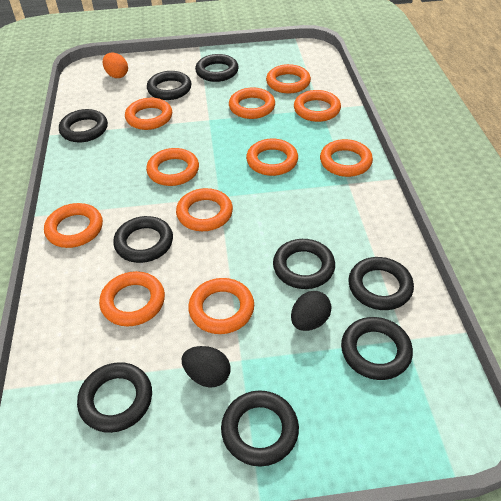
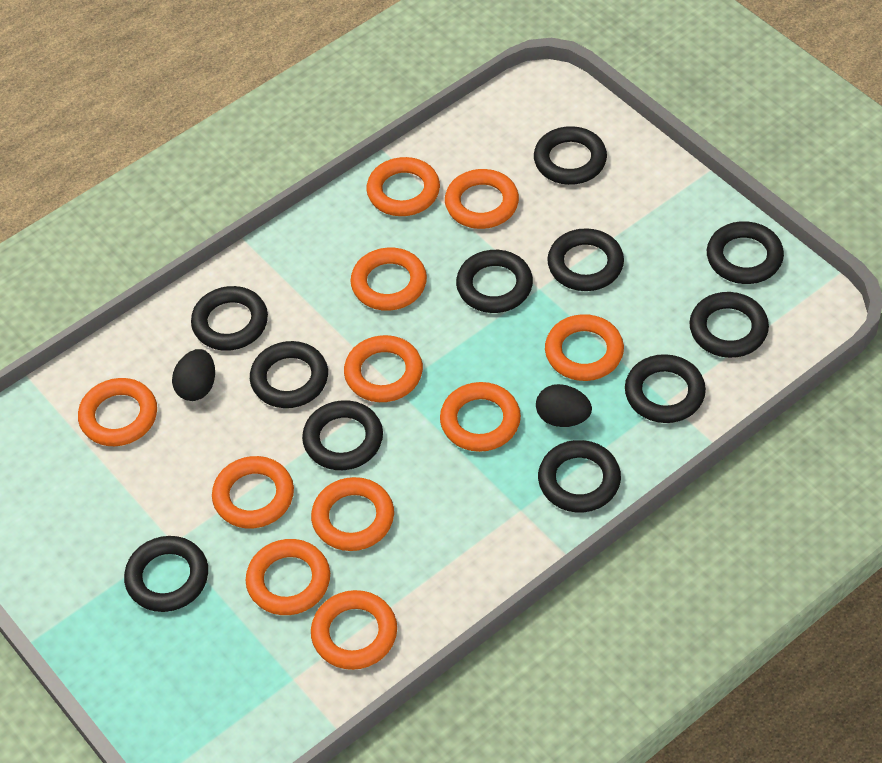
black ring: 9 -> 11
orange egg: 1 -> 0

